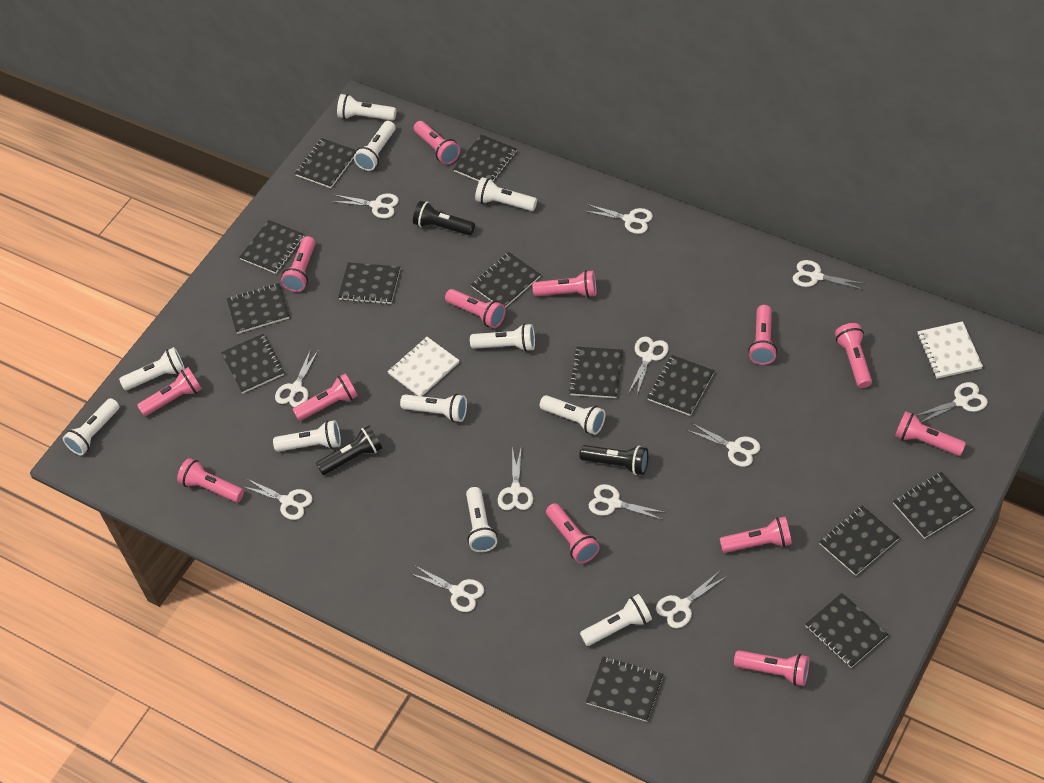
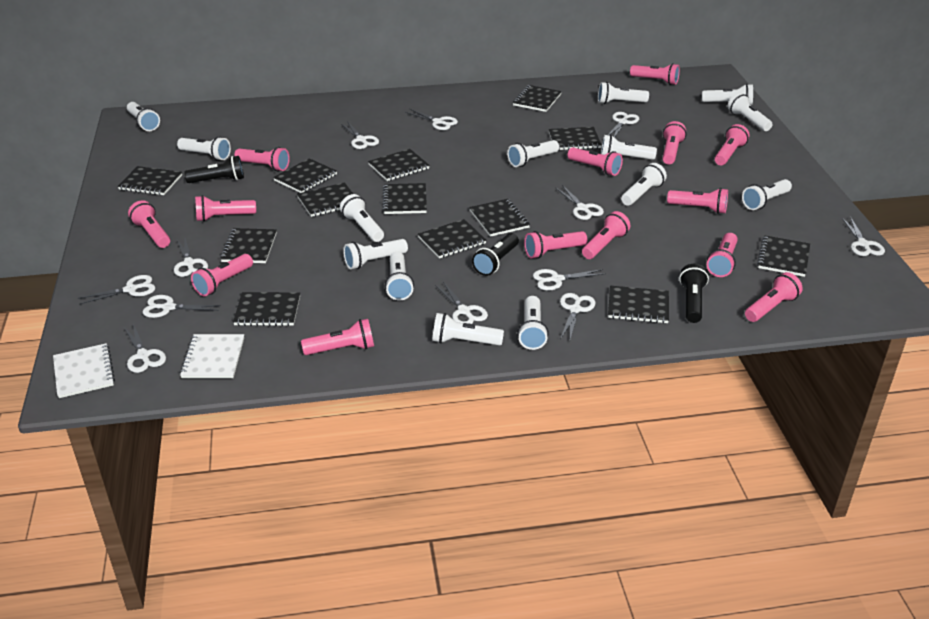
pink flashlight: 13 -> 14
white flashlight: 11 -> 14

